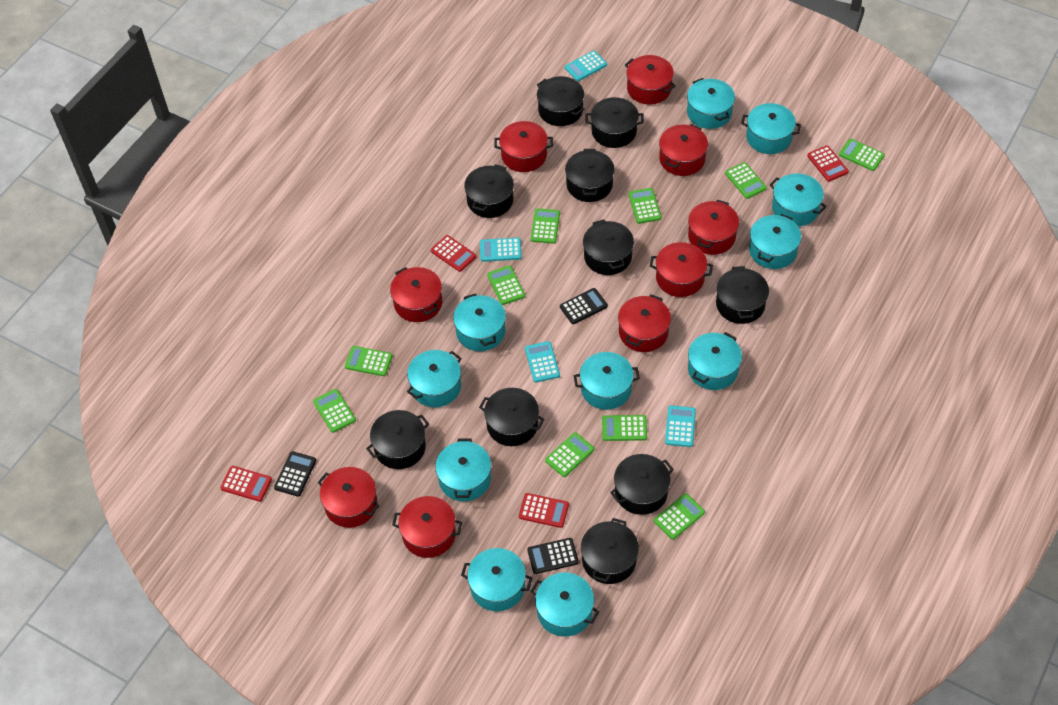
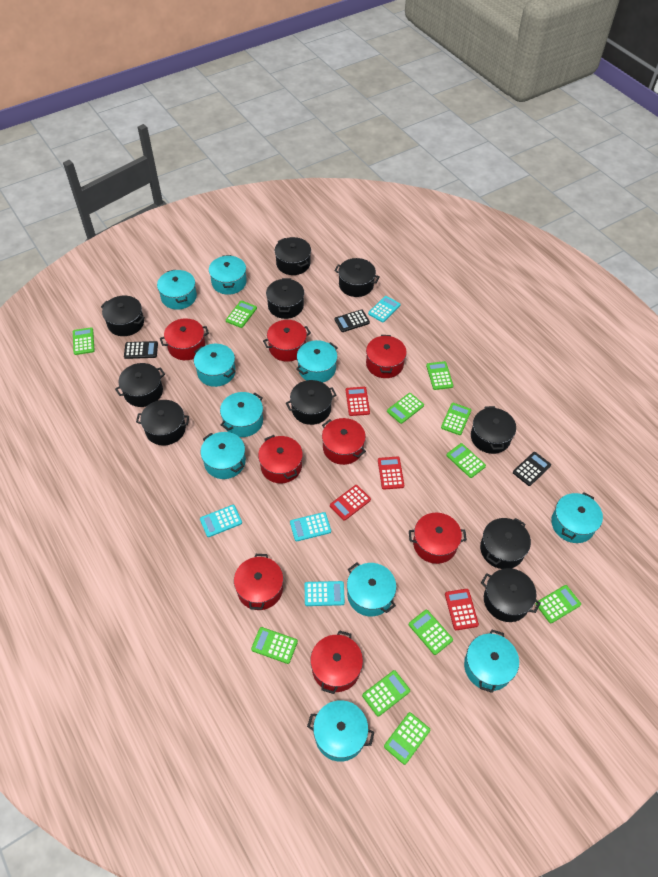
green calculator: 10 -> 11
red pot: 9 -> 8
turquoise pot: 11 -> 10

